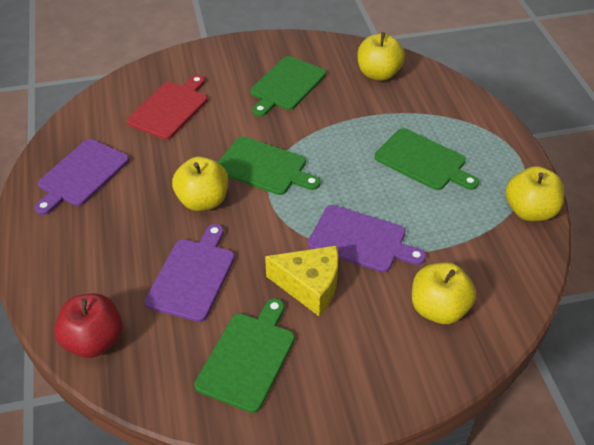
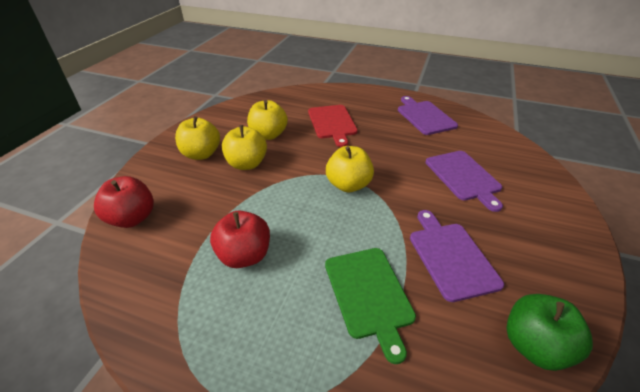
green apple: 0 -> 1
green cutting board: 4 -> 1
red apple: 1 -> 2
yellow cheese: 1 -> 0

